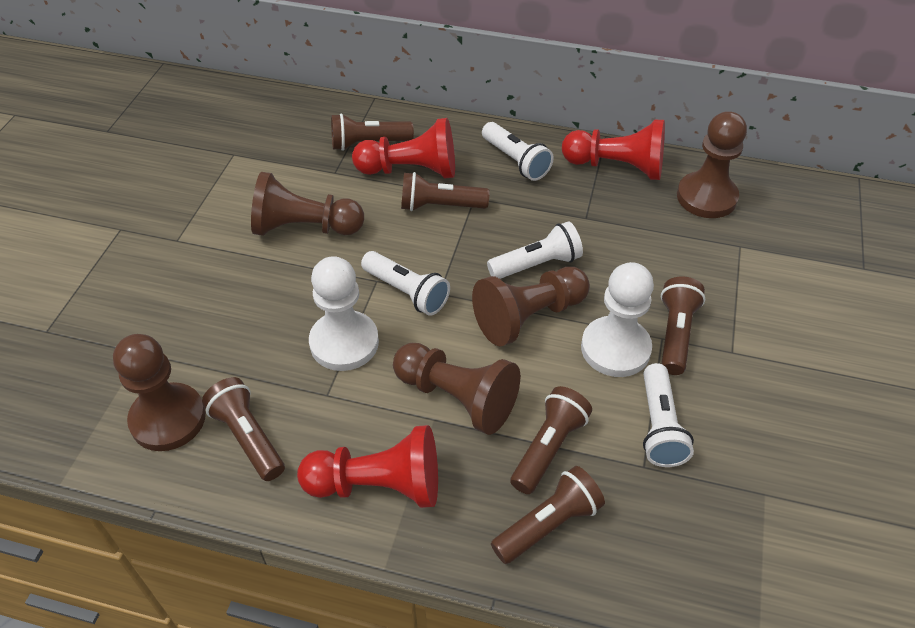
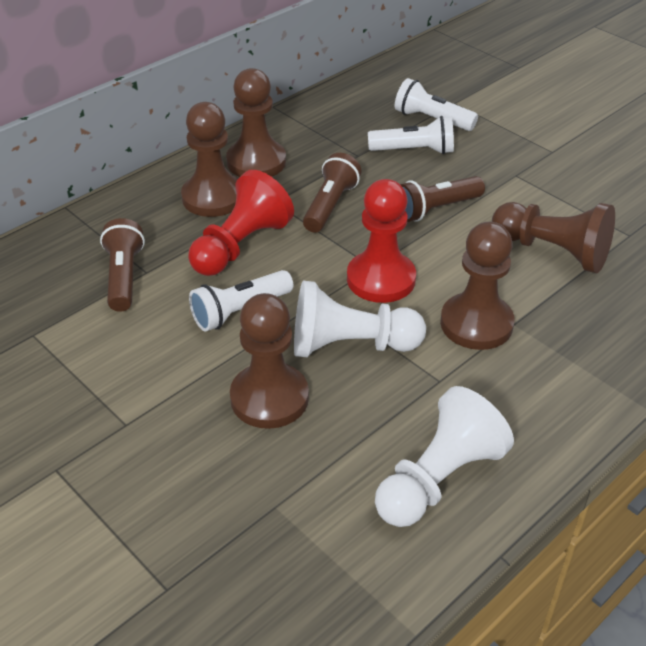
brown flashlight: 6 -> 3
red pawn: 3 -> 2
white flashlight: 4 -> 3

